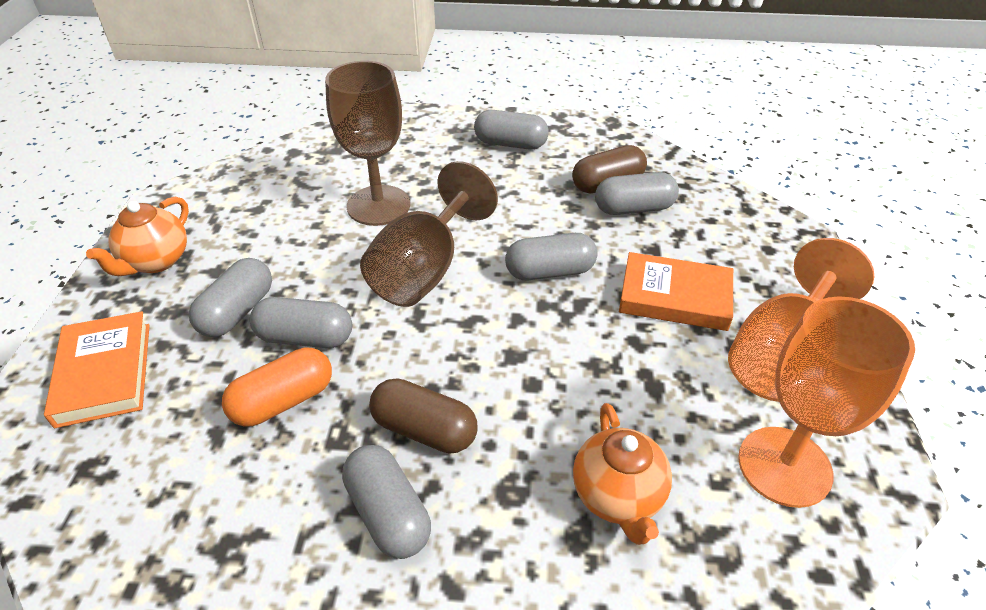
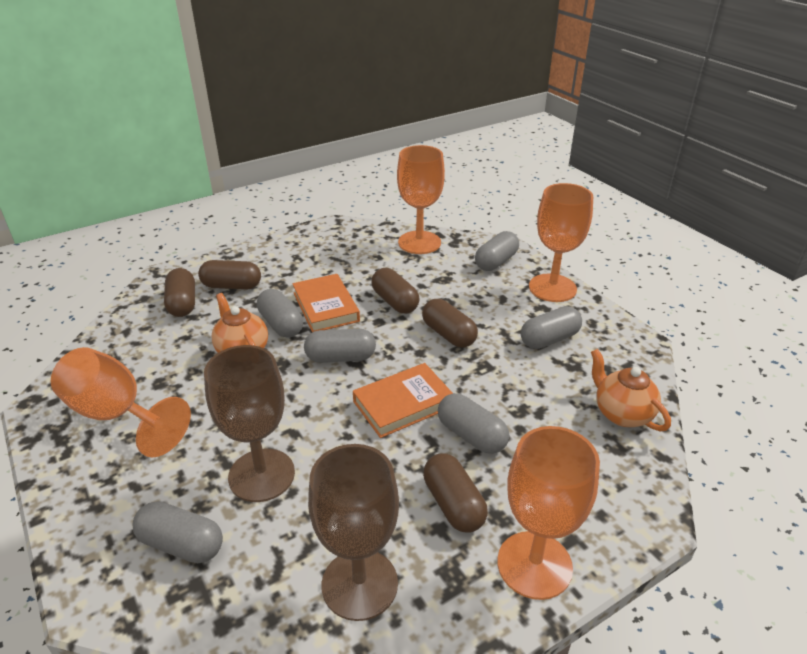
brown capsule: 2 -> 5
orange capsule: 1 -> 0
orange goblet: 2 -> 4

